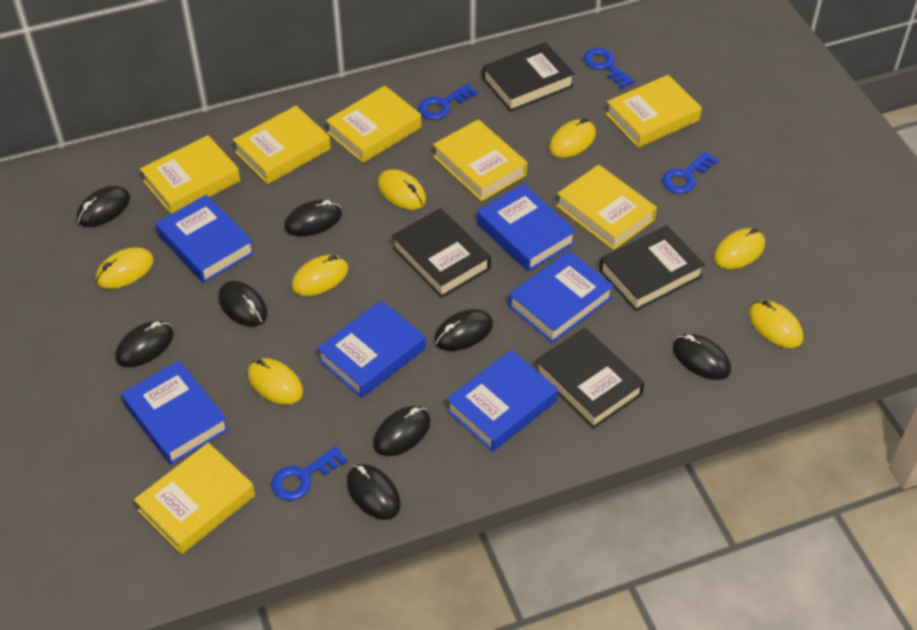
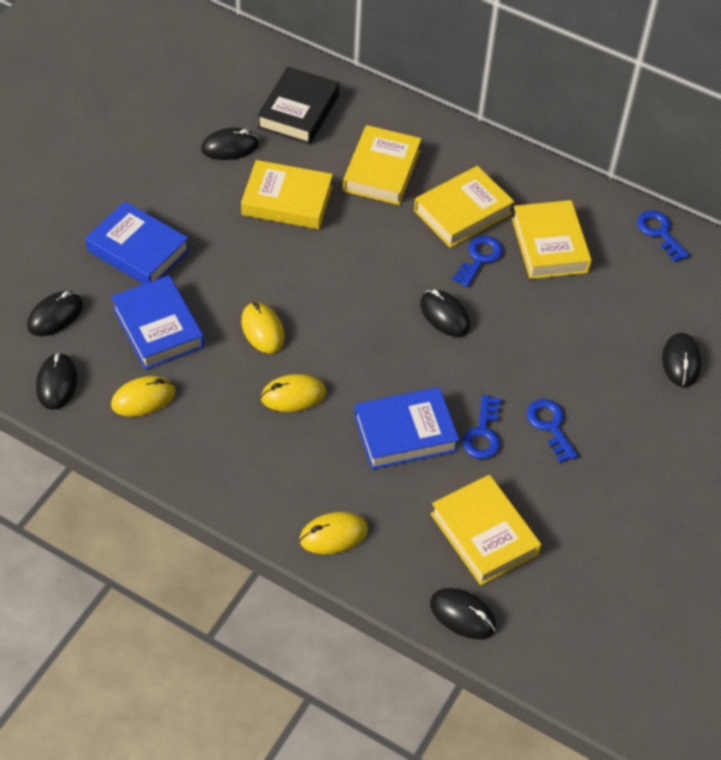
black book: 4 -> 1
black mouse: 8 -> 6
blue book: 6 -> 3
yellow book: 7 -> 5
yellow mouse: 7 -> 4

